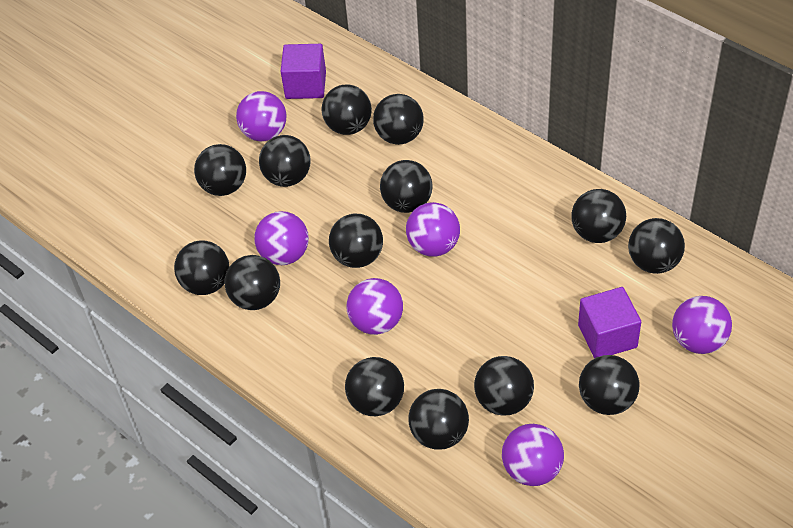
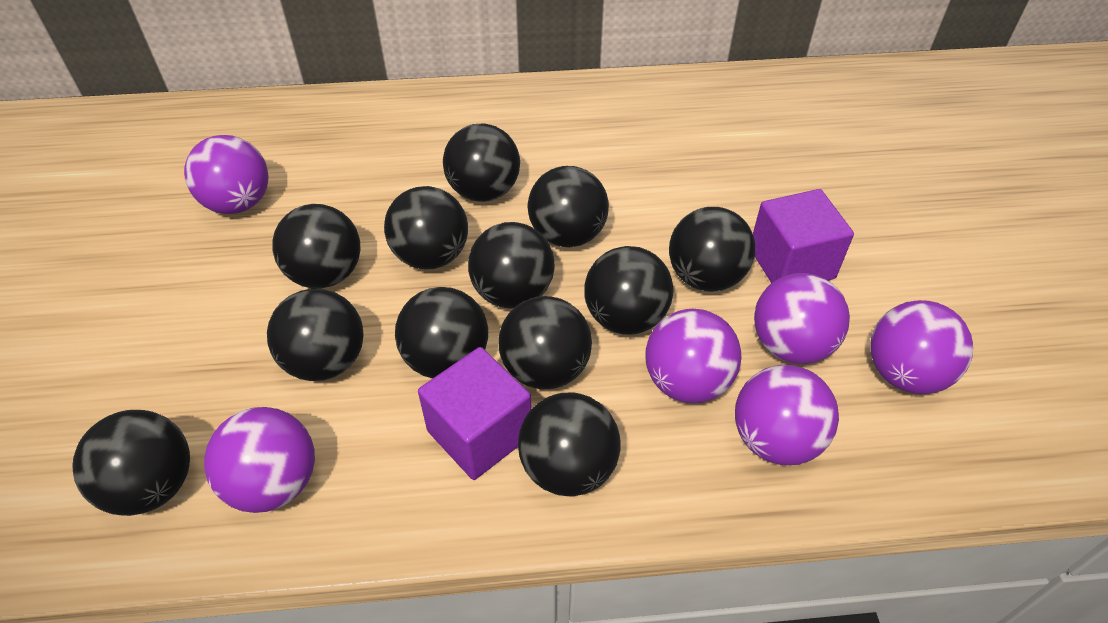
black ball: 14 -> 12

